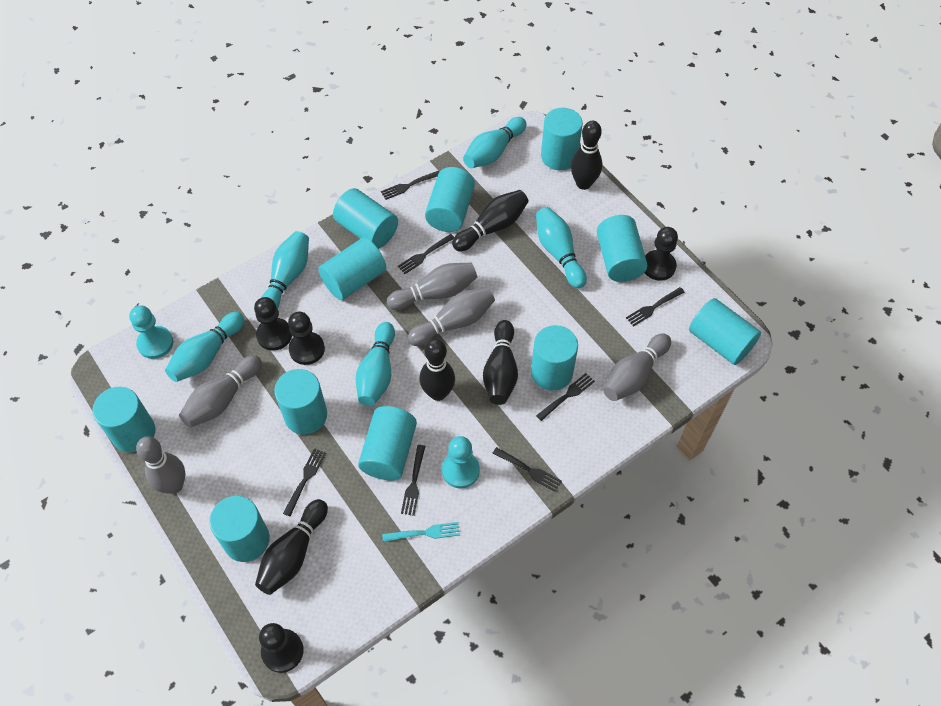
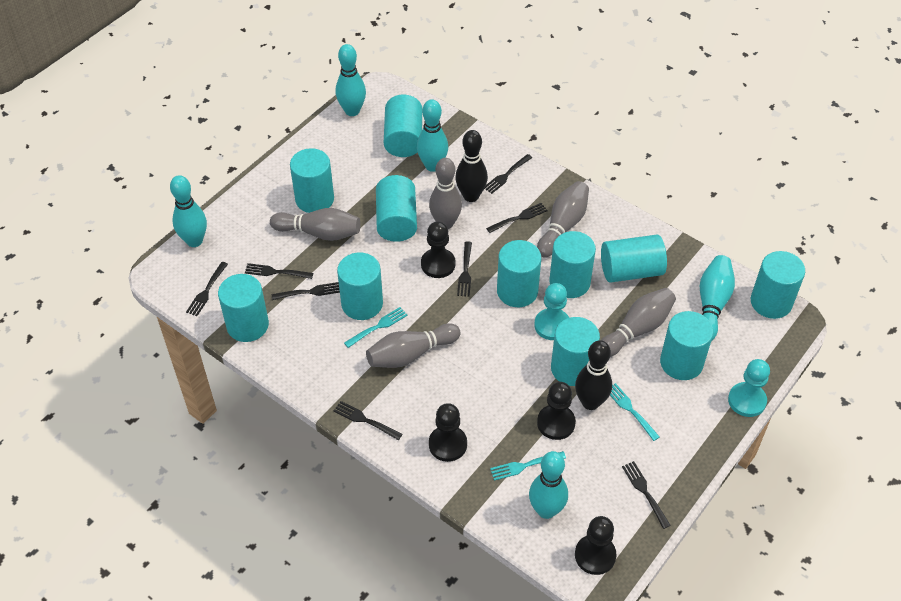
black bowling pin: 5 -> 2
black fork: 7 -> 8
turquoise fork: 1 -> 3

